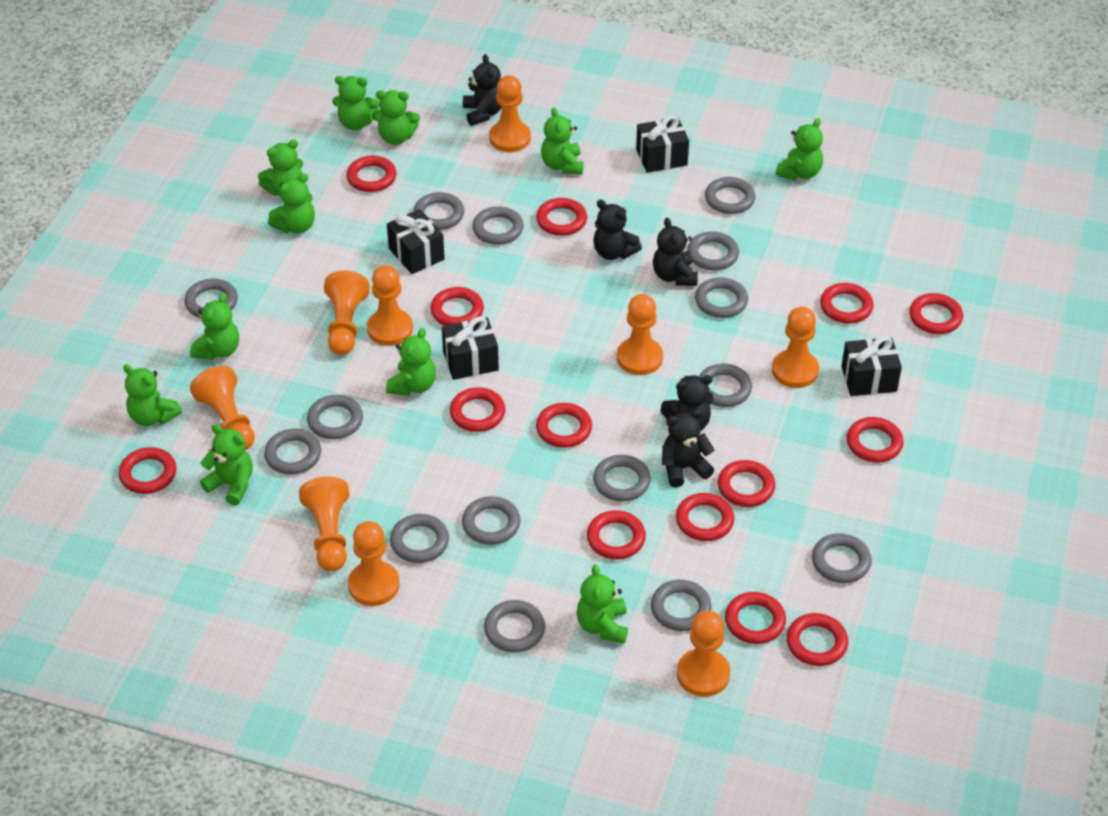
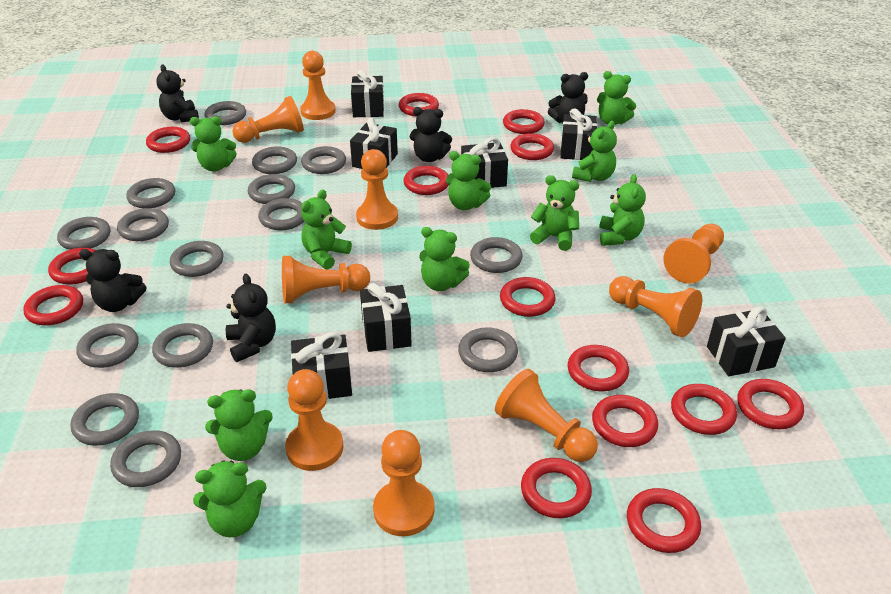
black gift: 4 -> 7
green teddy bear: 11 -> 10

